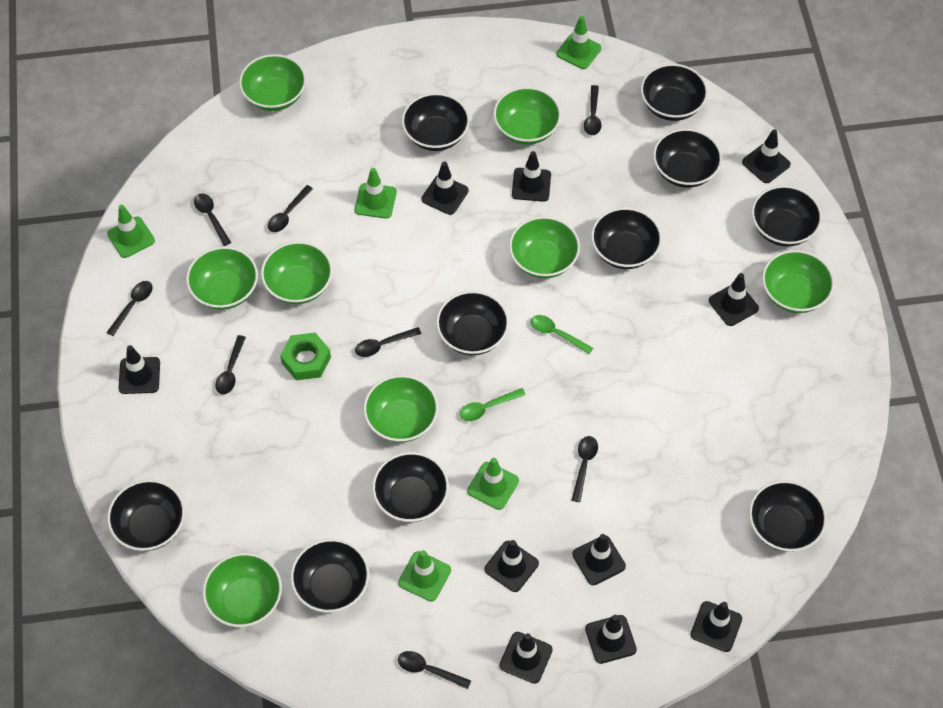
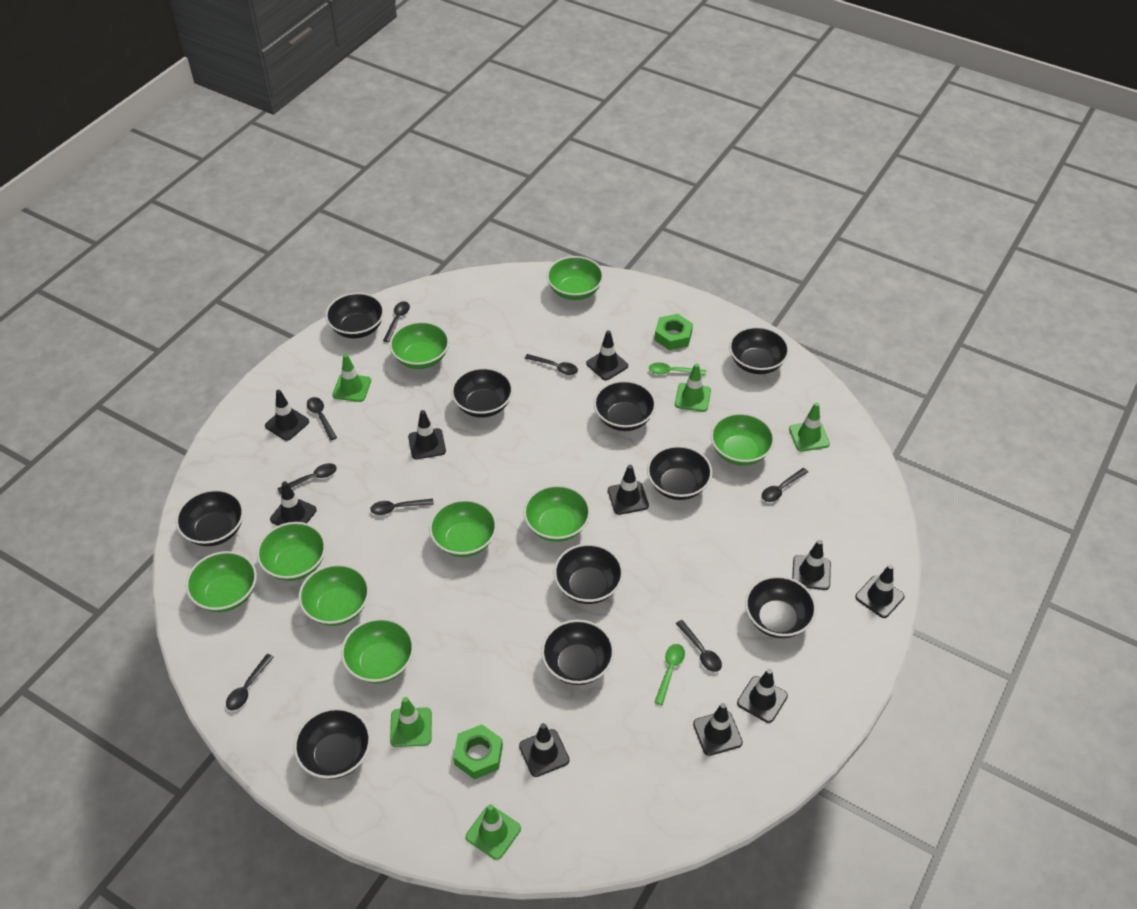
green bowl: 8 -> 9
green nut: 1 -> 2

